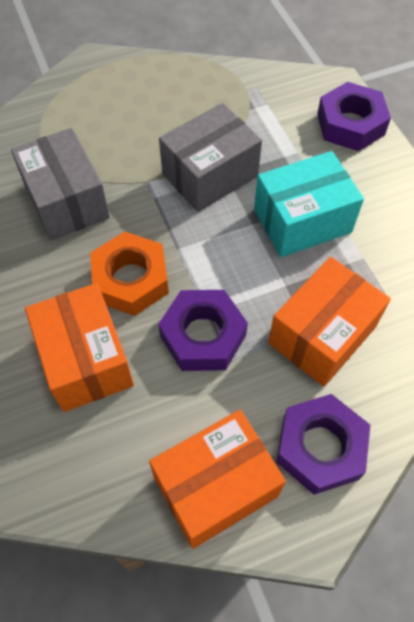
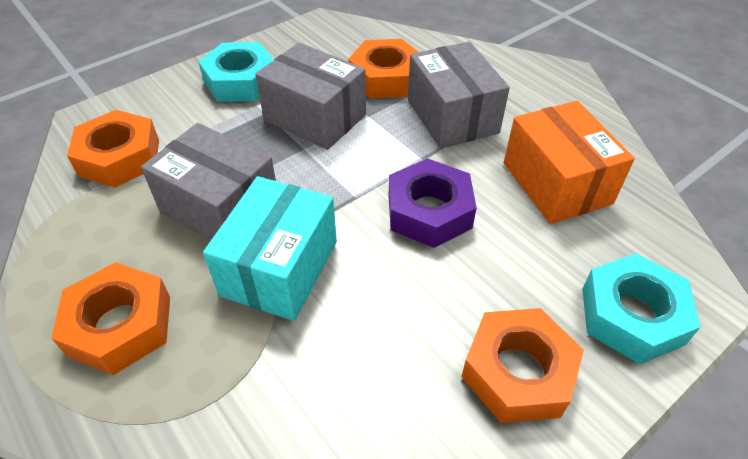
grey box: 2 -> 3
orange box: 3 -> 1
orange nut: 1 -> 4
purple nut: 3 -> 1
turquoise nut: 0 -> 2

